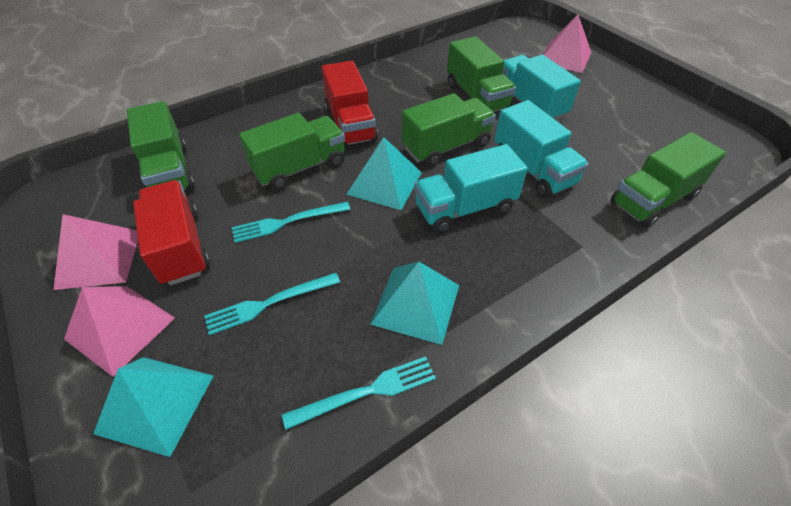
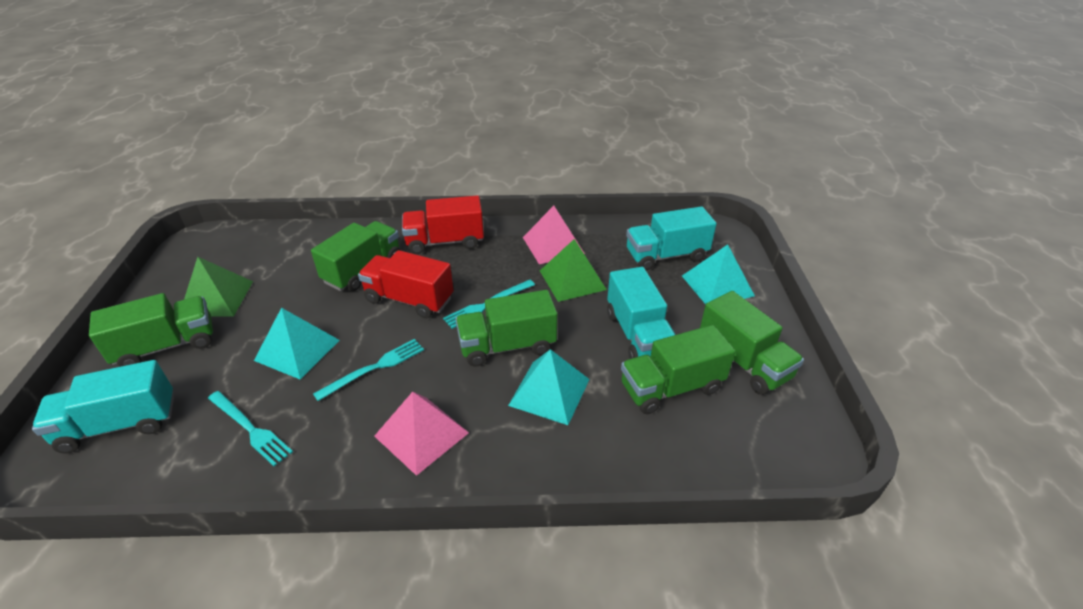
green pyramid: 0 -> 2
pink pyramid: 3 -> 2

